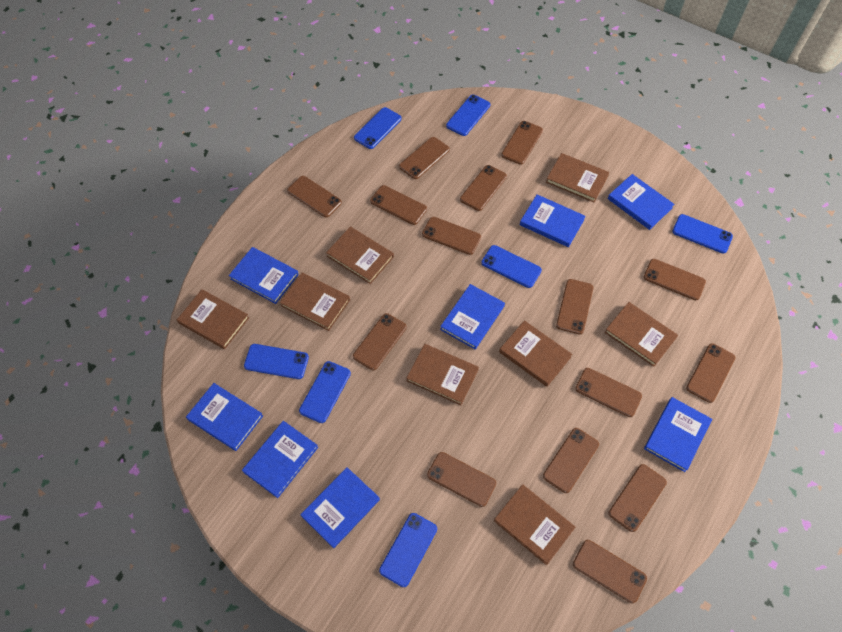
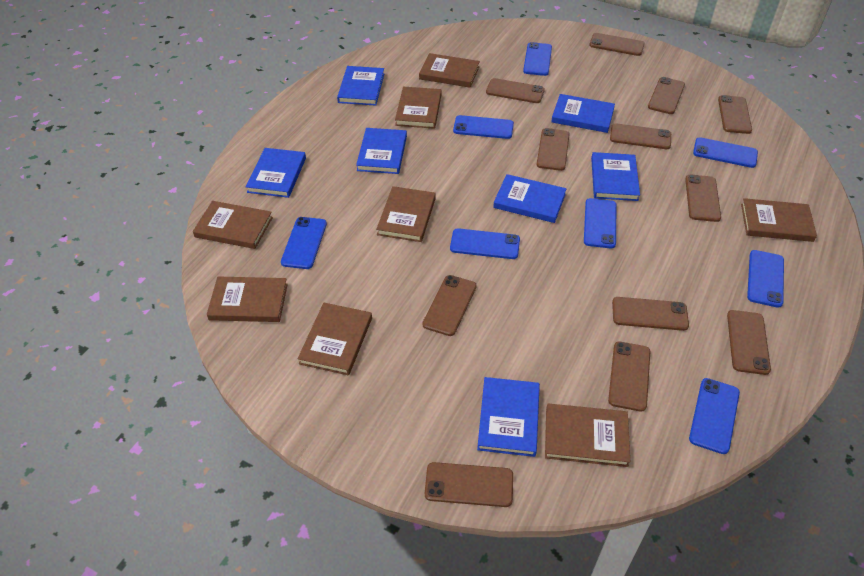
blue book: 8 -> 7
blue phone: 7 -> 8
brown phone: 15 -> 12

